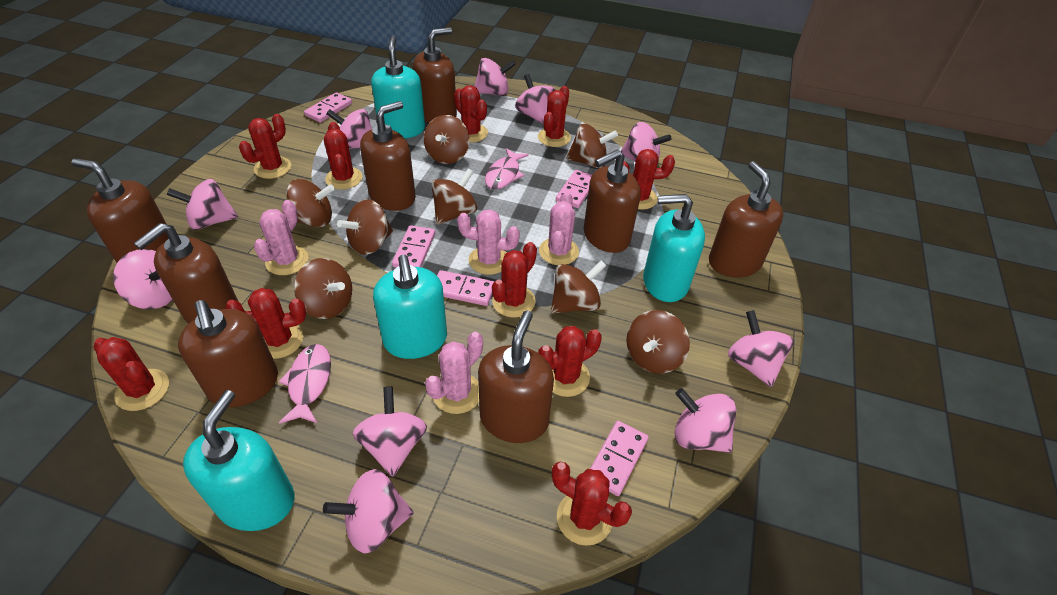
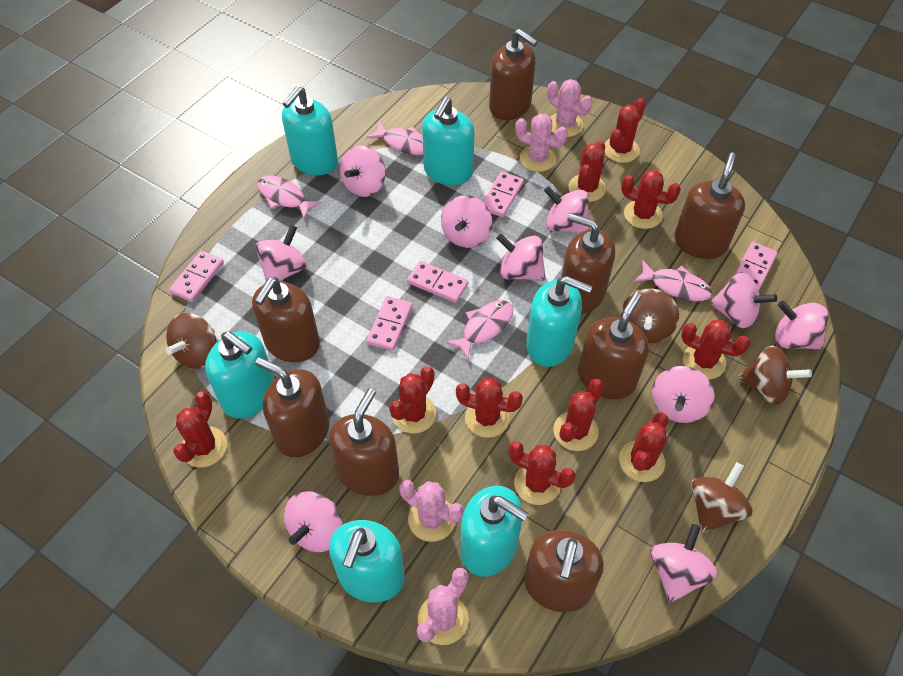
brown spinning top: 8 -> 4
pink fish: 2 -> 4
turquoise soap dispenser: 4 -> 6

